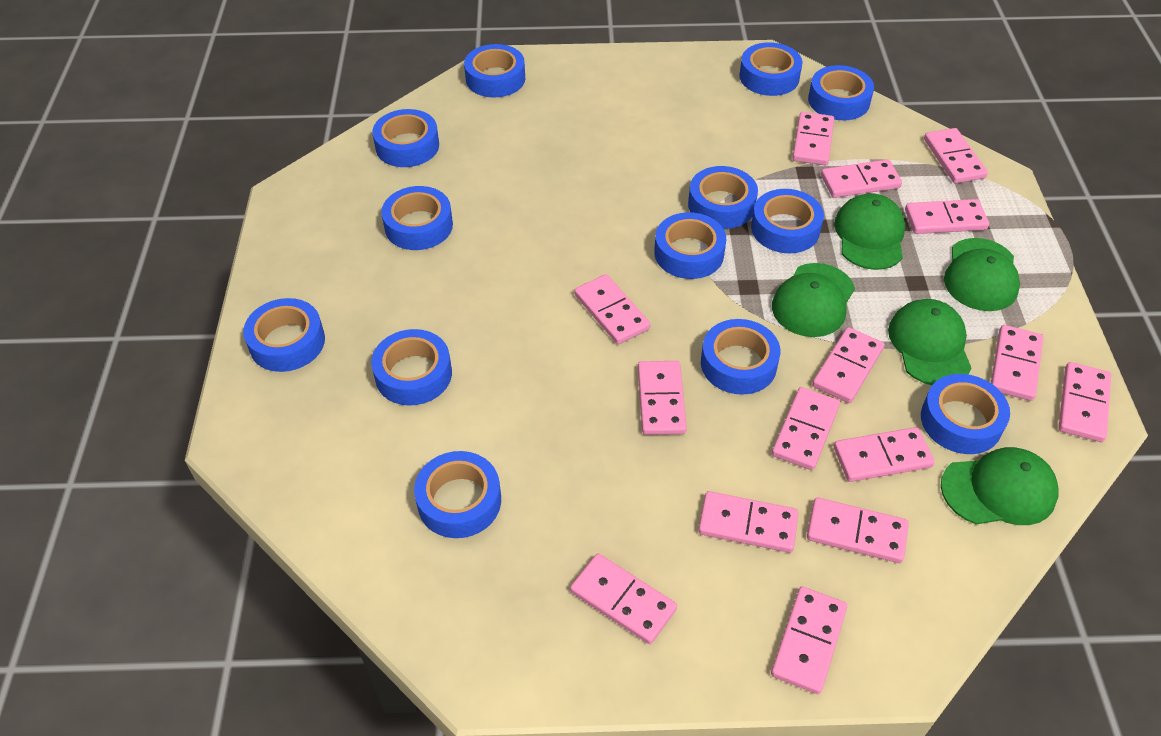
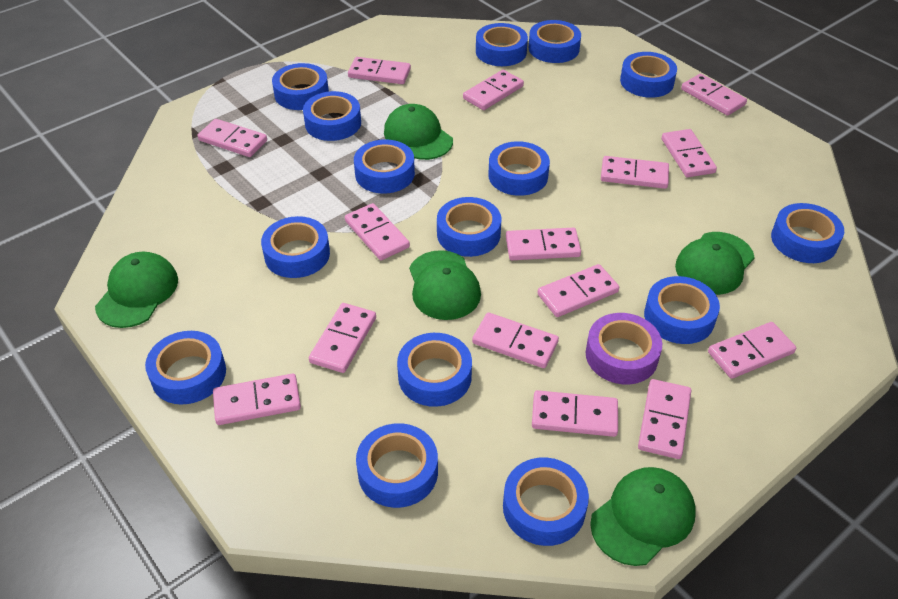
blue tape: 13 -> 15
purple tape: 0 -> 1

